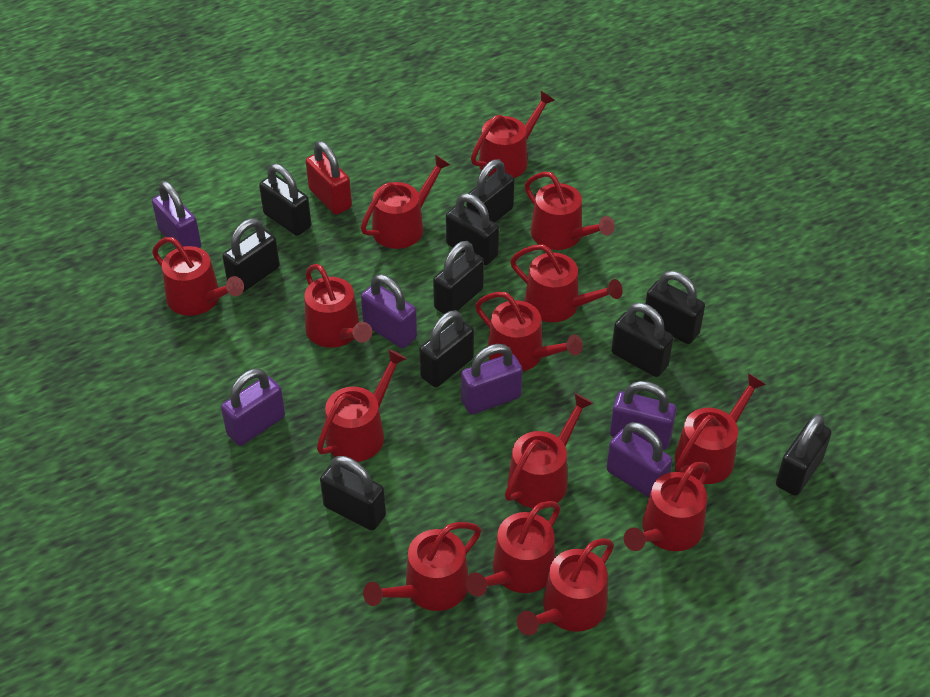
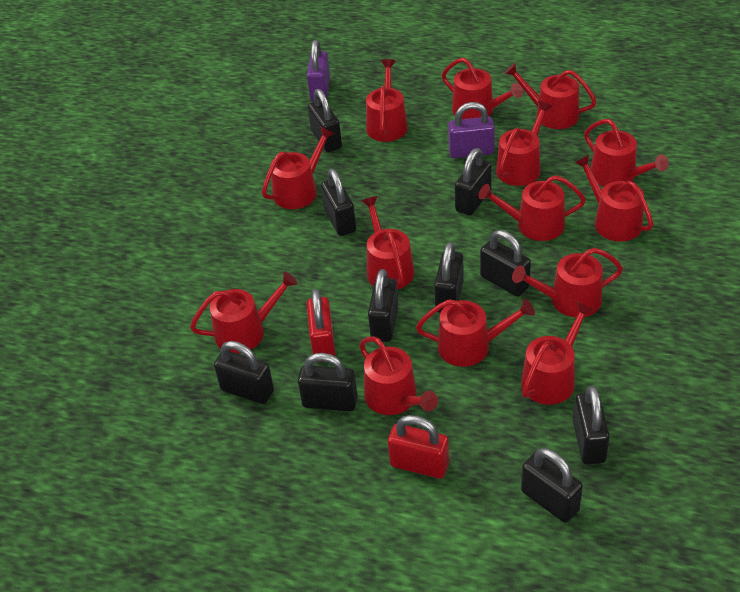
purple padlock: 6 -> 2
red padlock: 1 -> 2

